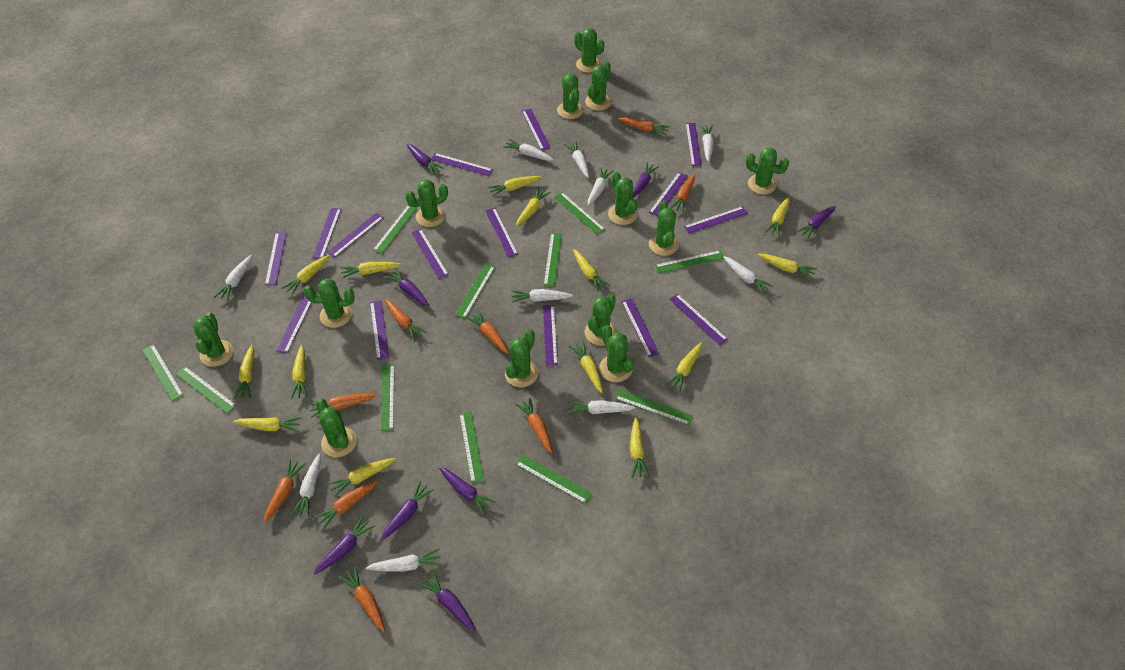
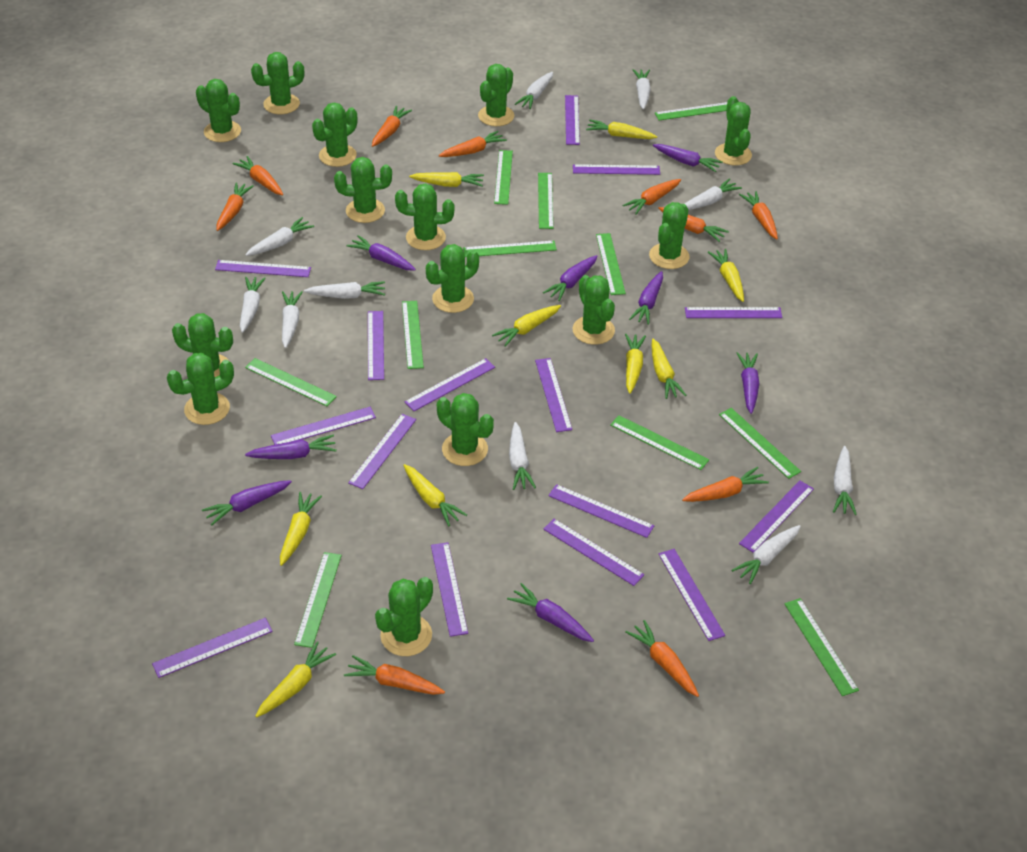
green cactus: 13 -> 14
orange carrot: 9 -> 10
yellow carrot: 14 -> 9

